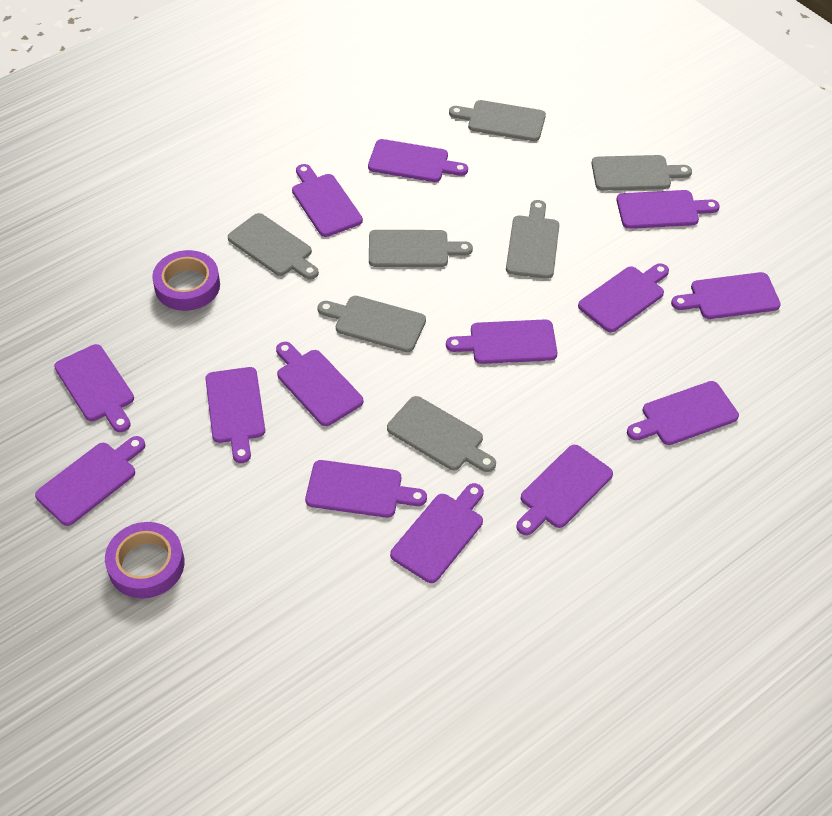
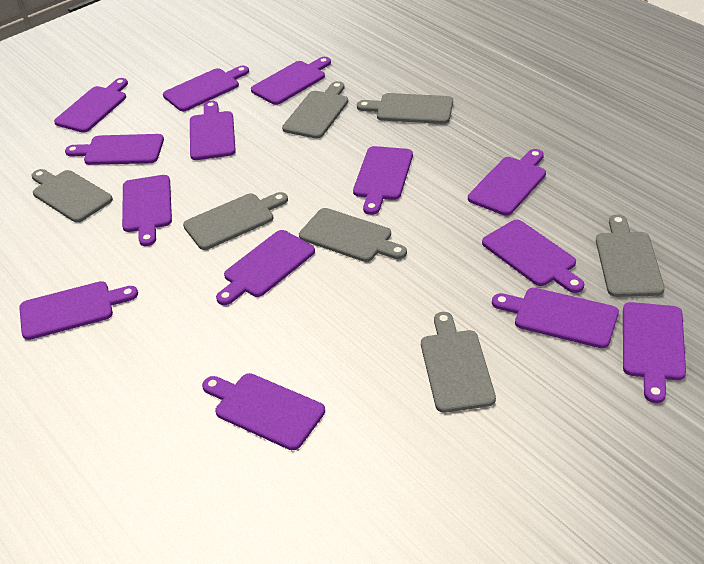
purple tape: 2 -> 0

